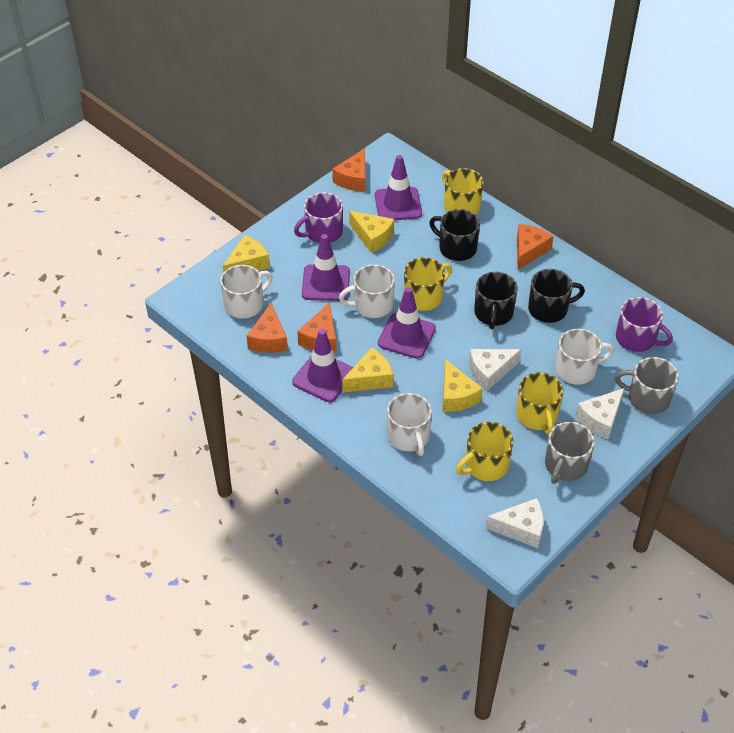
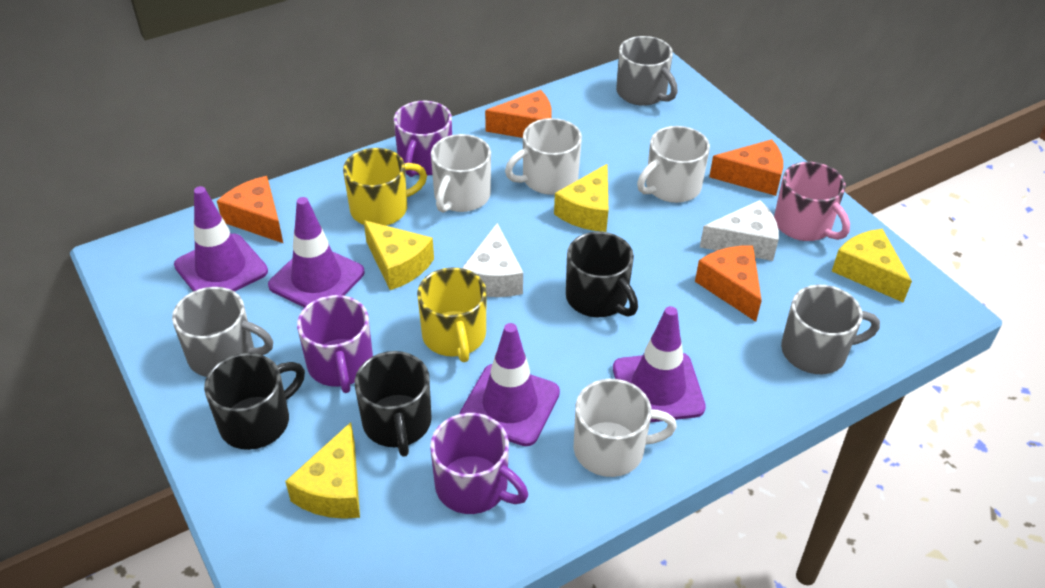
grey mug: 2 -> 3
pink mug: 0 -> 1
purple mug: 2 -> 3
white cheese: 3 -> 2
yellow mug: 4 -> 2

